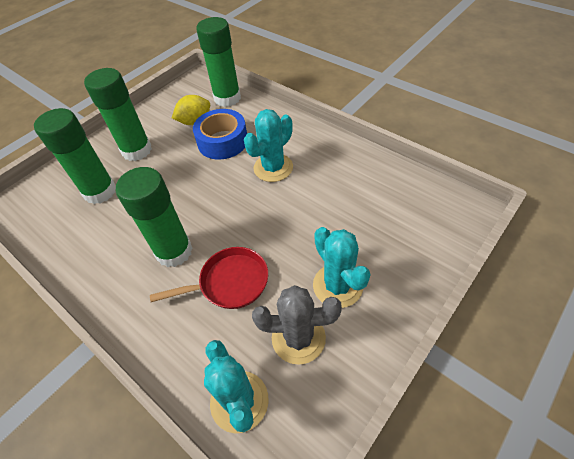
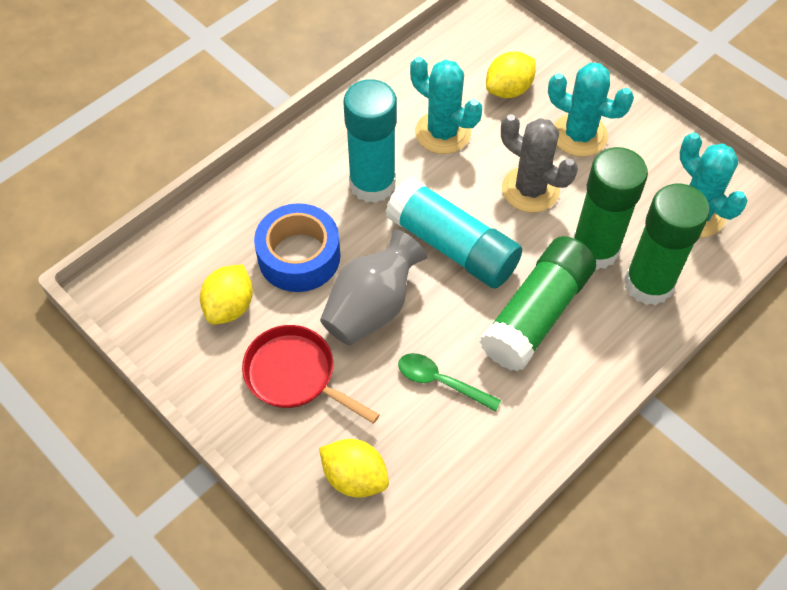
green glue stick: 4 -> 3
green spoon: 0 -> 1
grey vase: 0 -> 1
turquoise glue stick: 0 -> 2
yellow lemon: 1 -> 3

